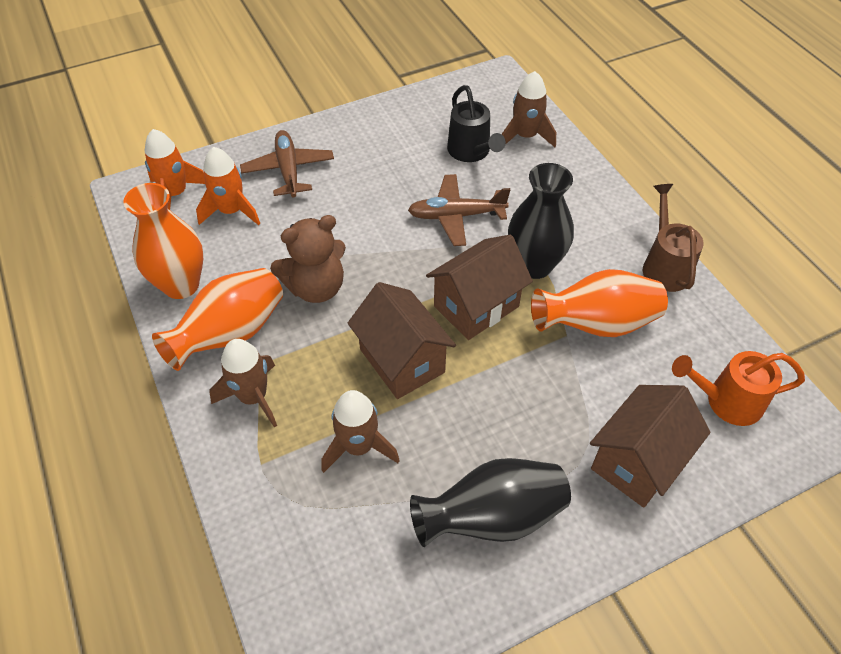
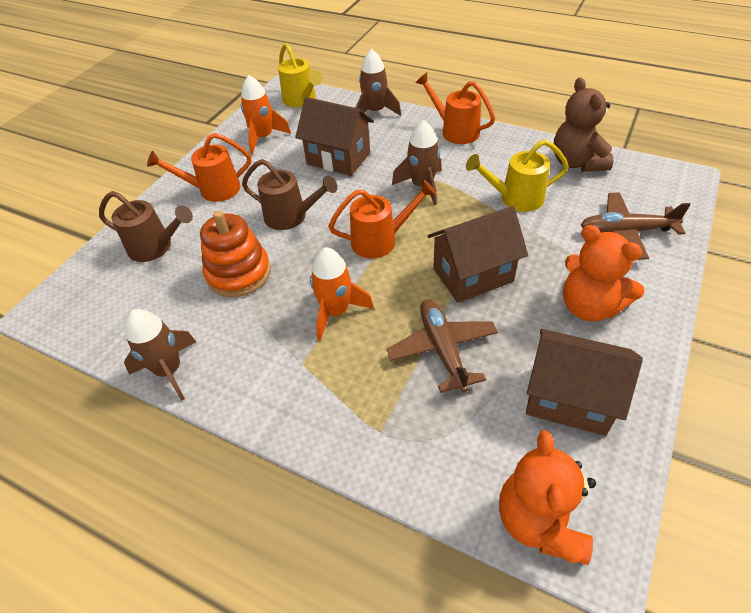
black vase: 2 -> 0
black watering can: 1 -> 0
brown watering can: 1 -> 2
orange stacking toy: 0 -> 1
orange teddy bear: 0 -> 2
orange vase: 3 -> 0
orange watering can: 1 -> 3
yellow watering can: 0 -> 2

